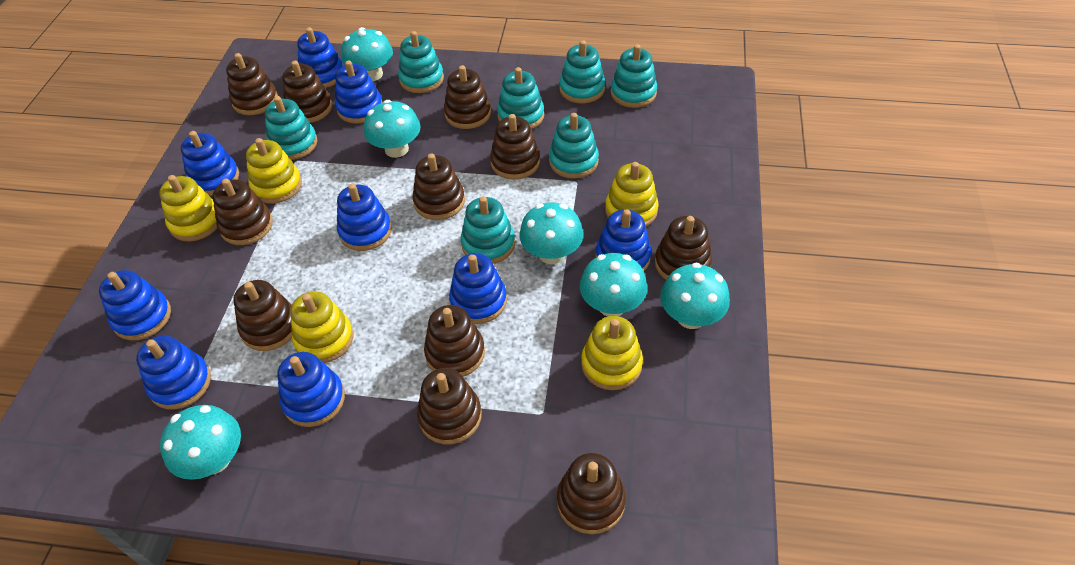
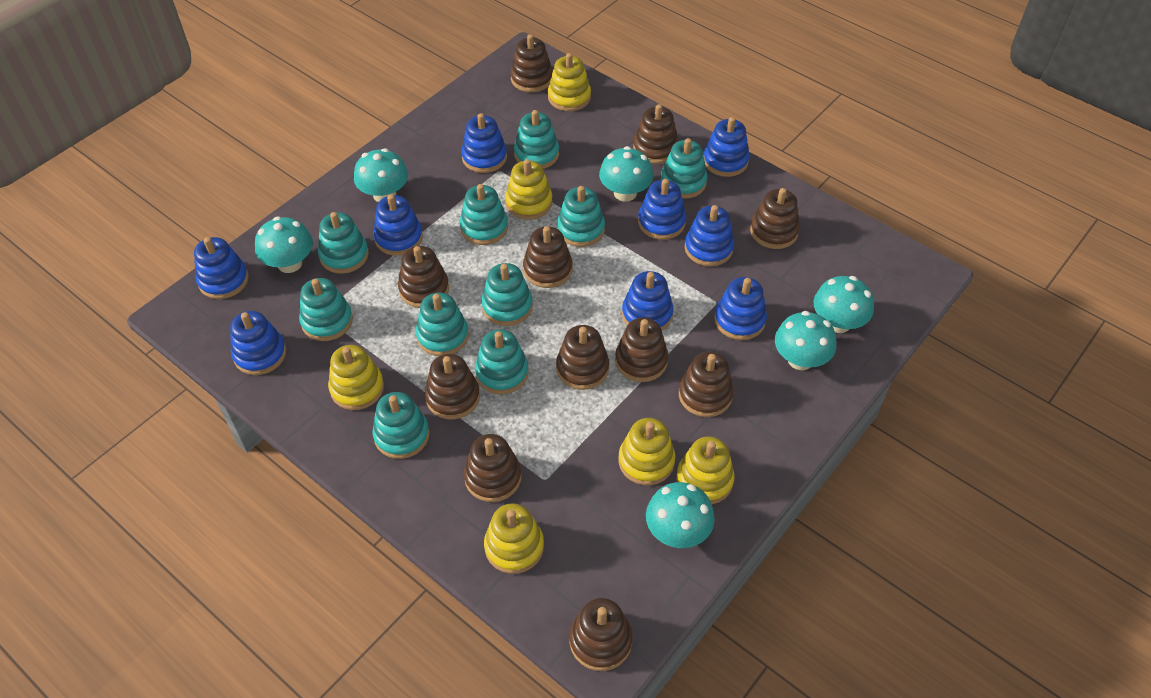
turquoise stacking toy: 7 -> 10
yellow stacking toy: 5 -> 6

